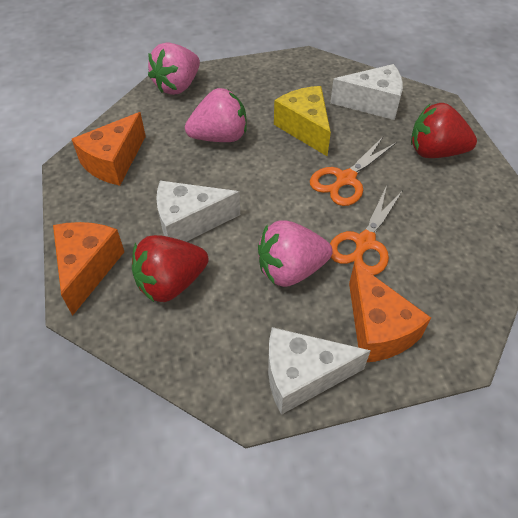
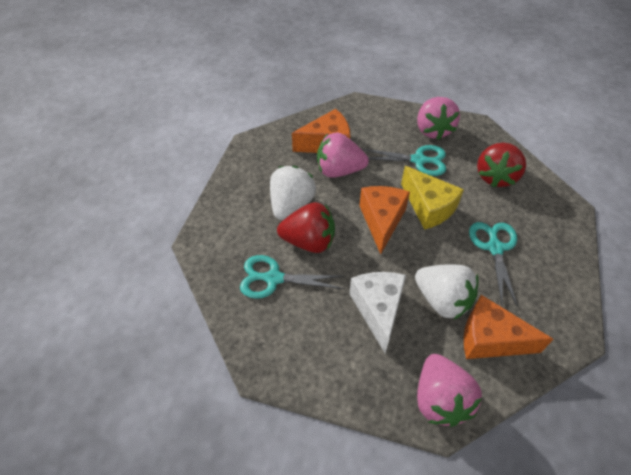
orange scissors: 2 -> 0
turquoise scissors: 0 -> 3
white cheese: 3 -> 1
white strawberry: 0 -> 2

